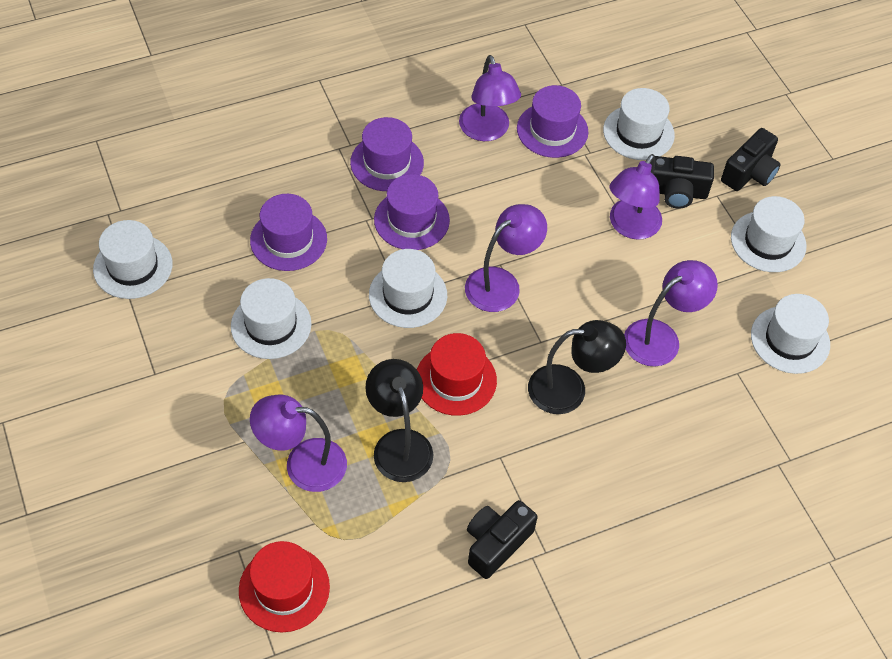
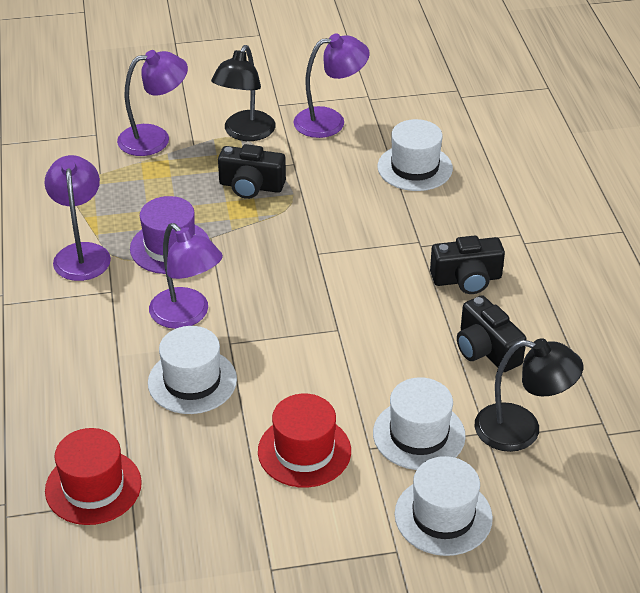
purple hat: 4 -> 1
purple lamp: 5 -> 4
white hat: 6 -> 4

